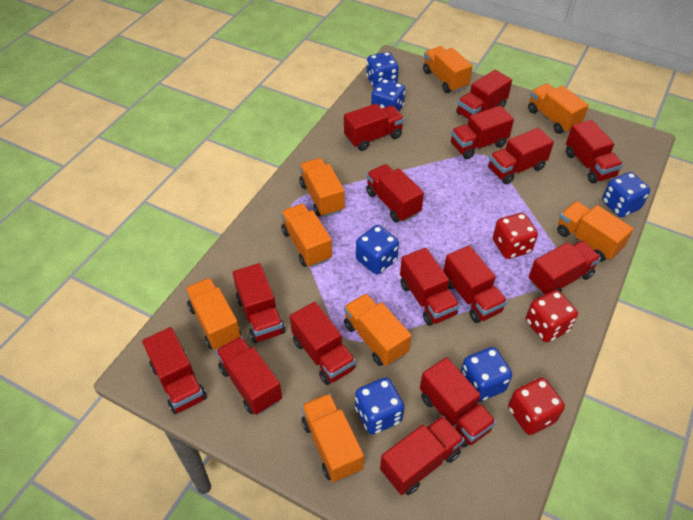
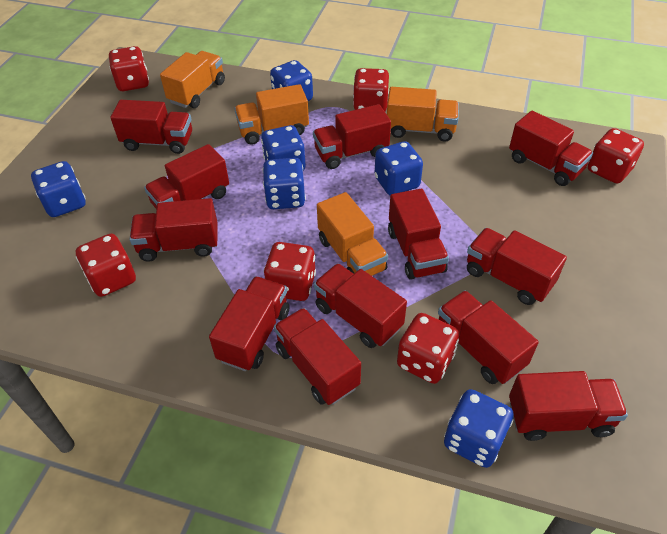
orange truck: 8 -> 4
red dice: 3 -> 6
red truck: 15 -> 12

